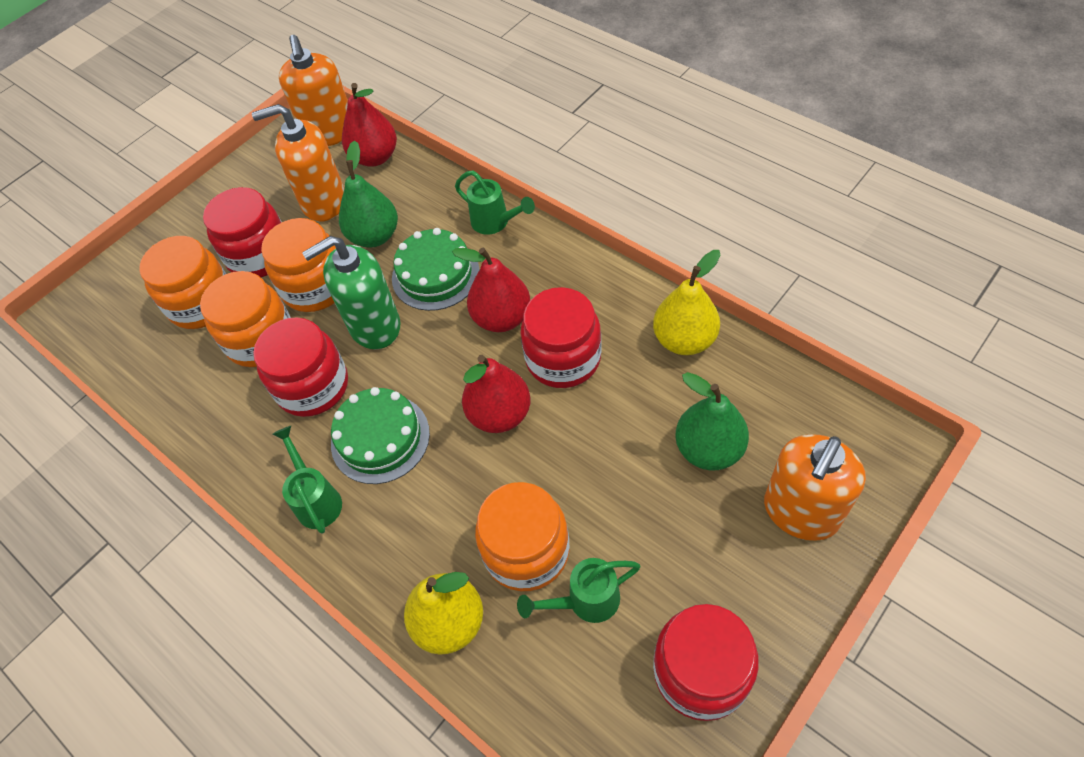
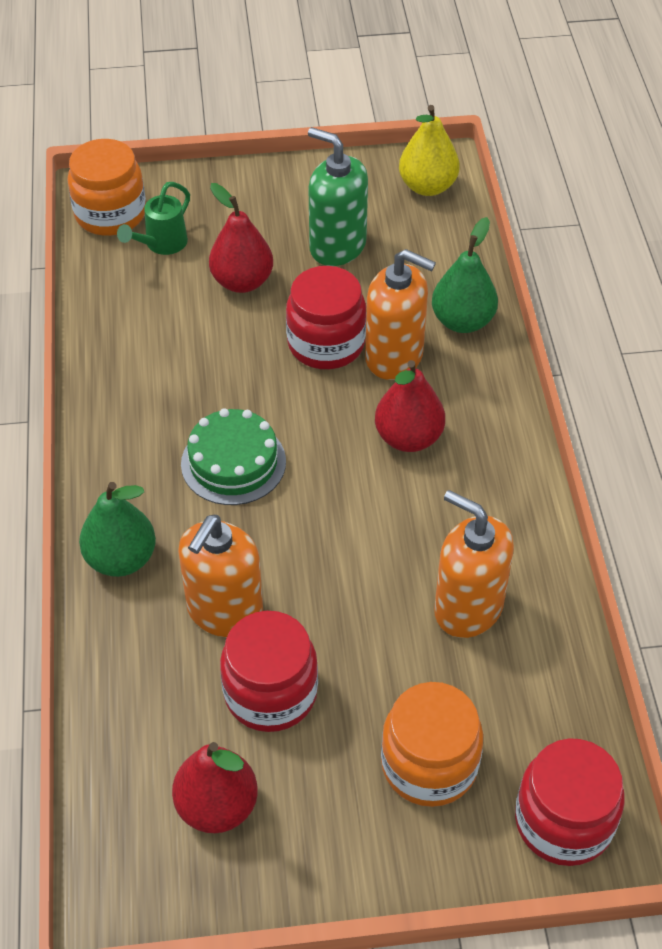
green cake: 2 -> 1
green watering can: 3 -> 1
orange jar: 4 -> 2
red jar: 4 -> 3
yellow pear: 2 -> 1

